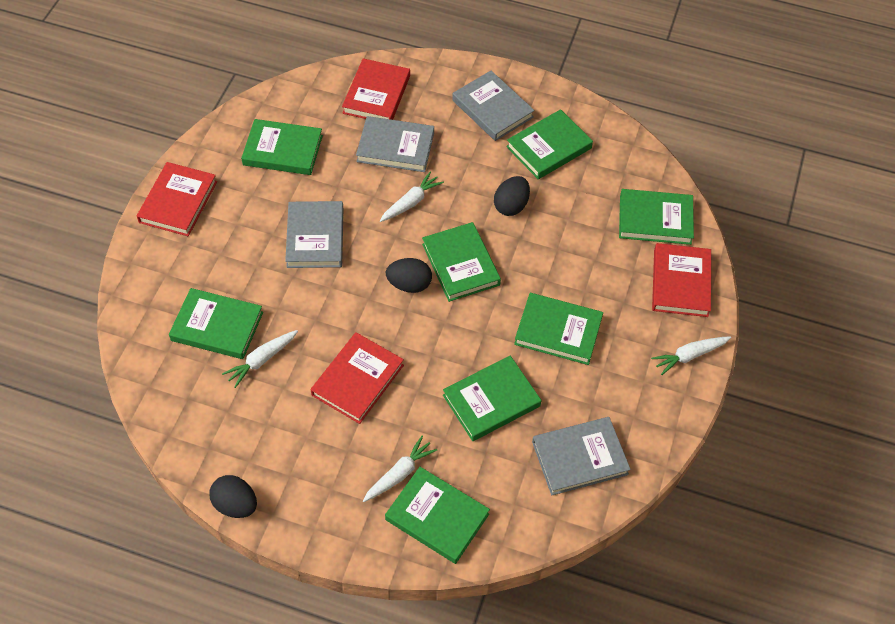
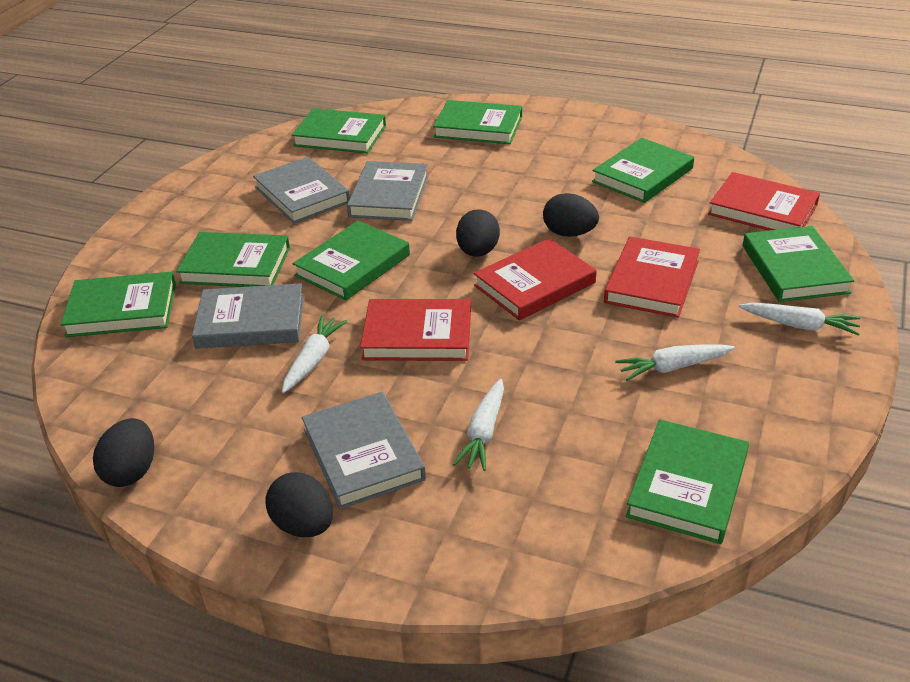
black egg: 3 -> 4

